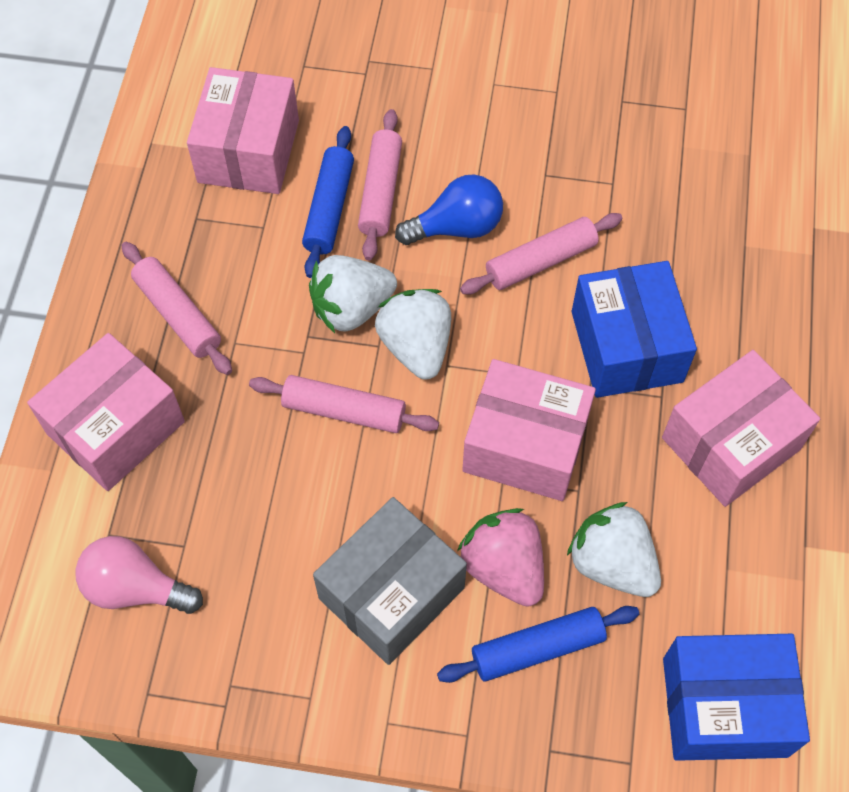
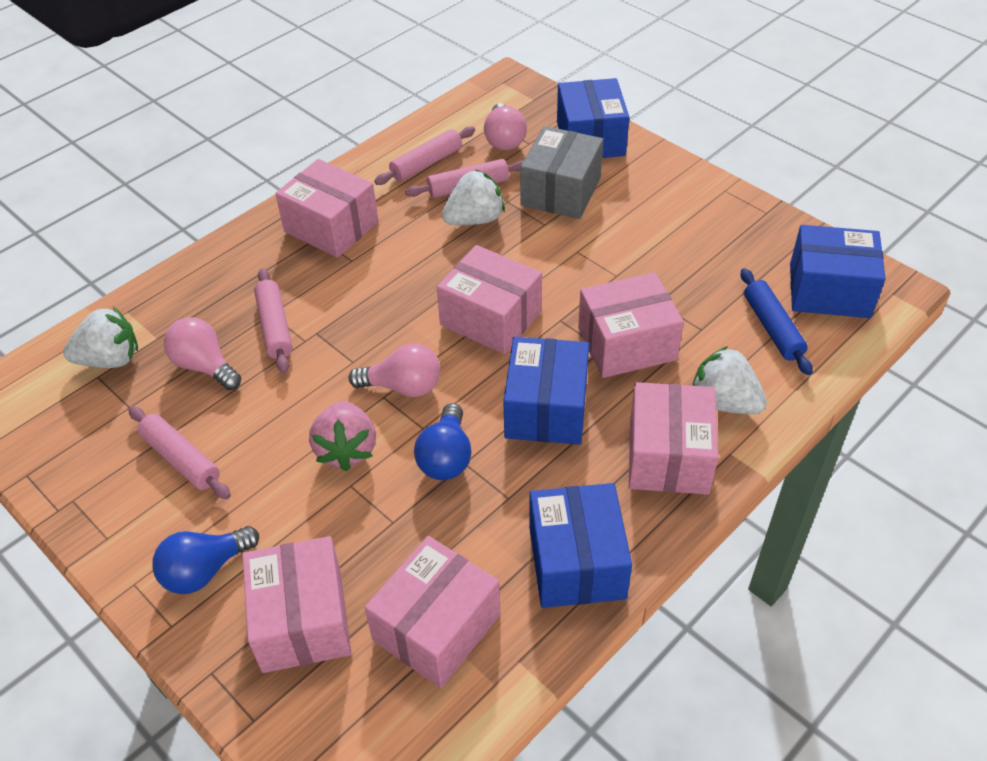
blue box: 2 -> 4
blue light bulb: 1 -> 2
blue rolling pin: 2 -> 1
pink box: 4 -> 6
pink light bulb: 1 -> 3

